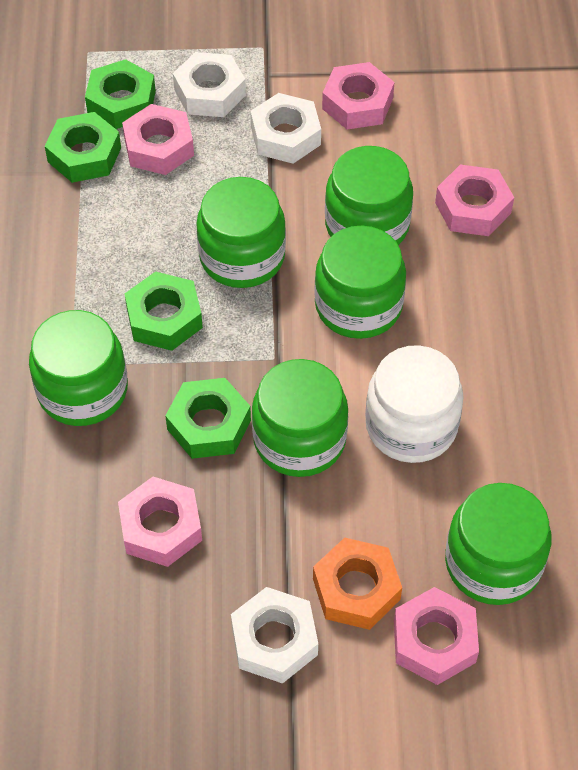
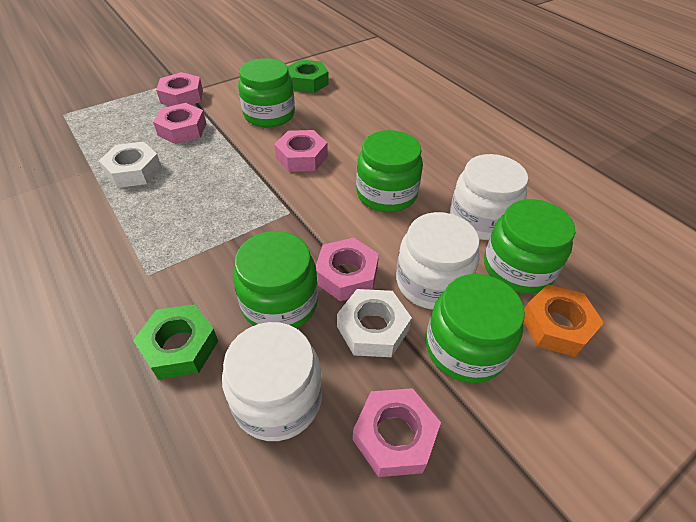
green jar: 6 -> 5
green nut: 4 -> 2
white jar: 1 -> 3
white nut: 3 -> 2

